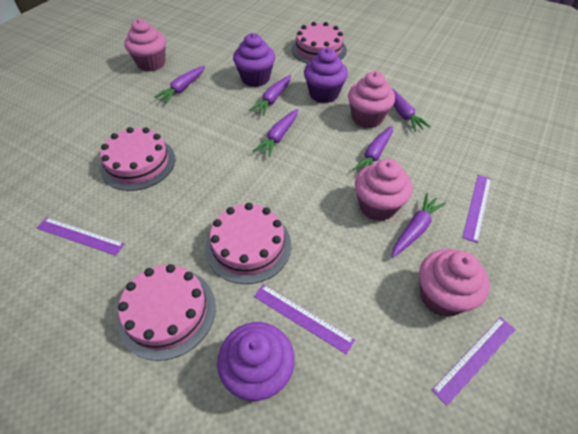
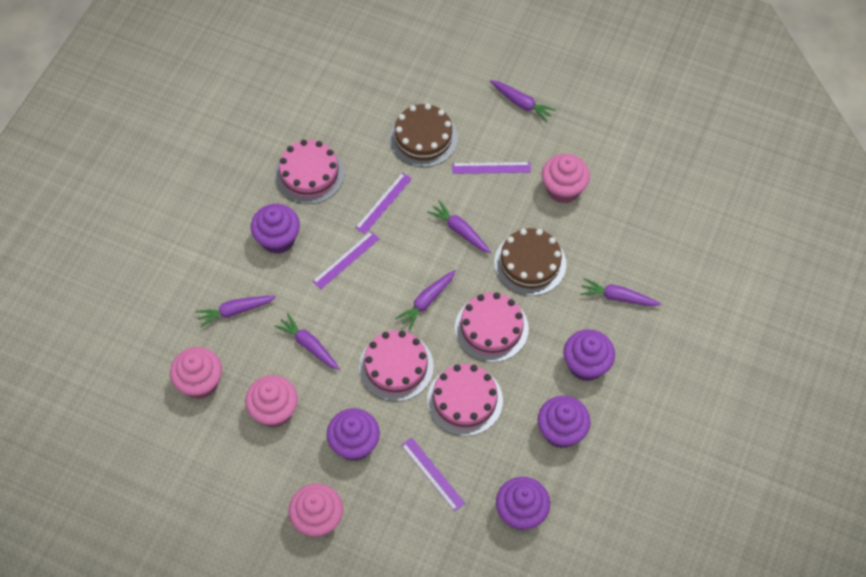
brown cake: 0 -> 2
purple cupcake: 3 -> 5

